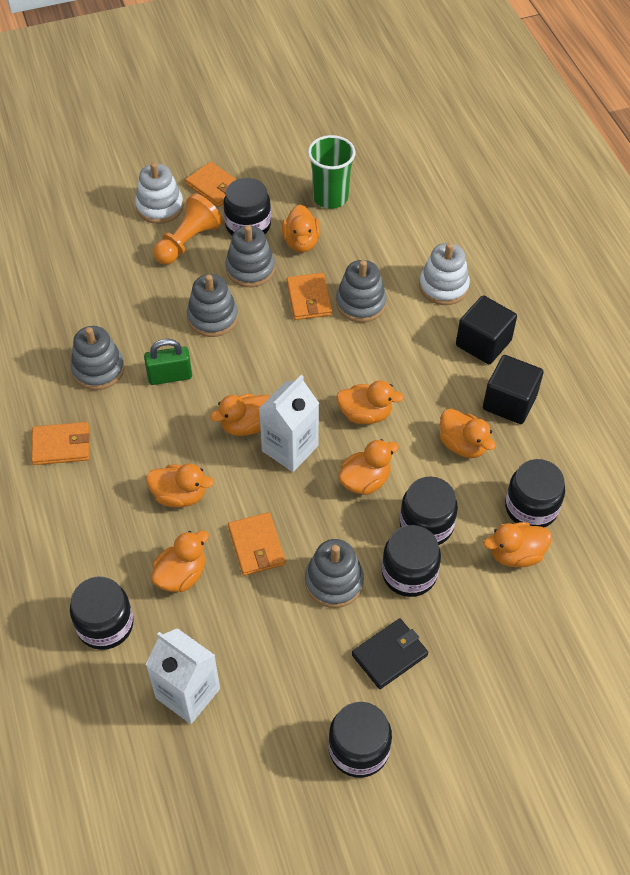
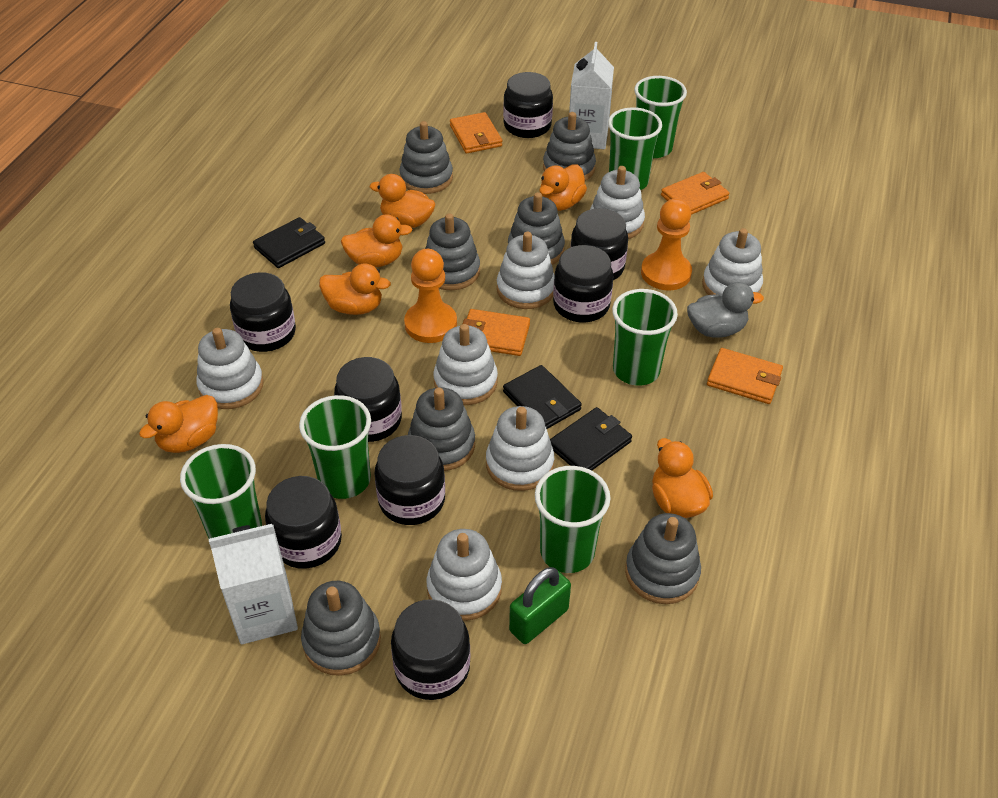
black cube: 2 -> 0
black jar: 6 -> 8
black wallet: 1 -> 3
green cup: 1 -> 6
grey duck: 0 -> 1
grey stacking toy: 5 -> 7
orange duck: 8 -> 6
orange pawn: 1 -> 2
white stacking toy: 2 -> 7

